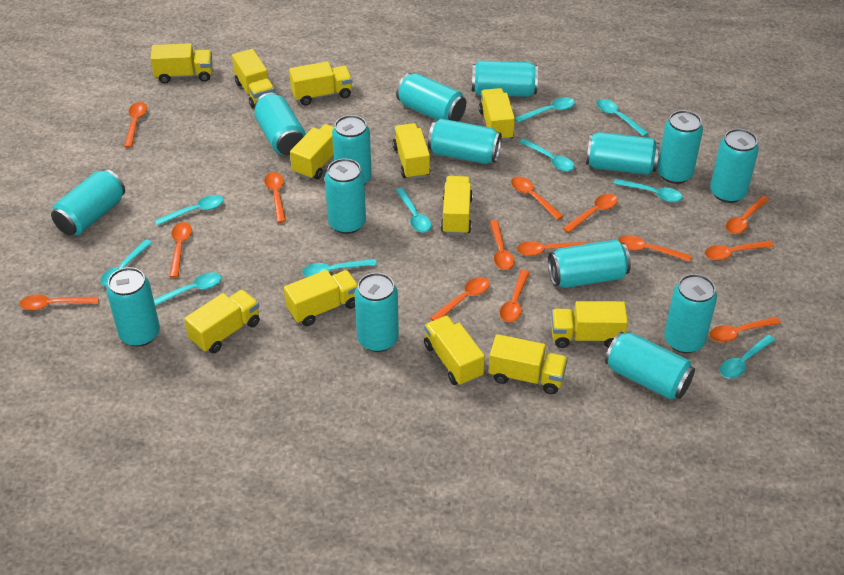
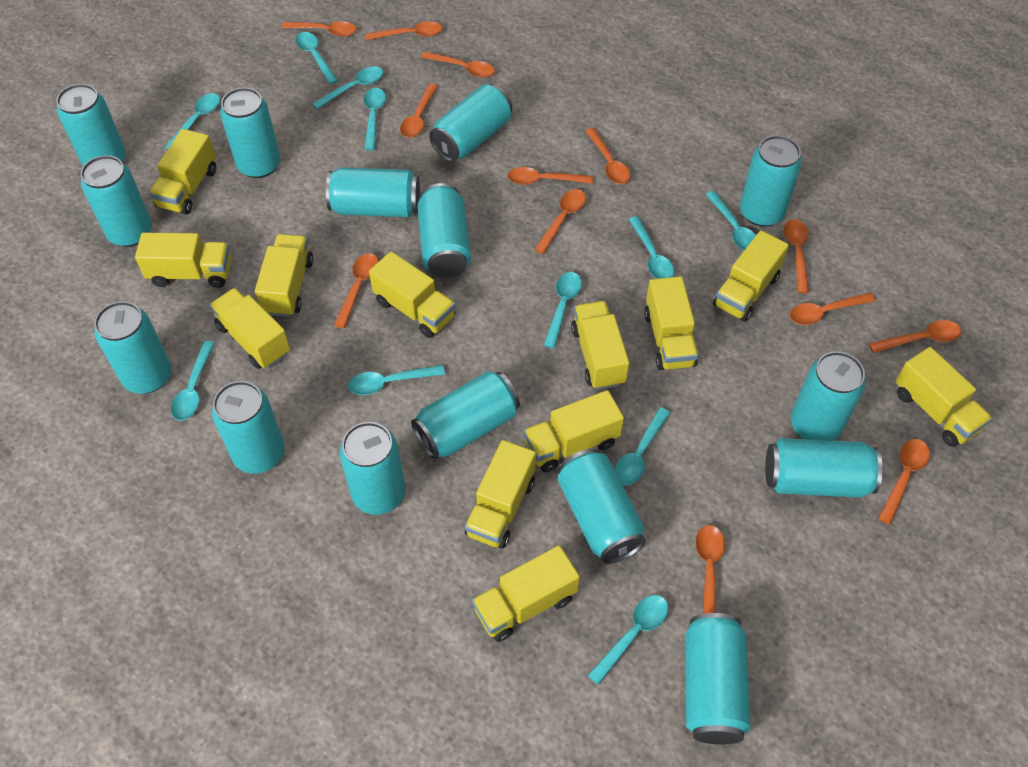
orange spoon: 14 -> 13
turquoise spoon: 10 -> 11

